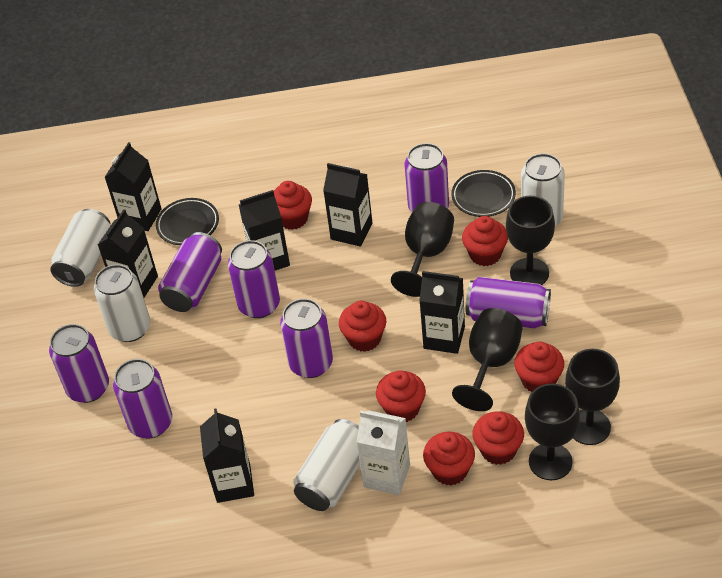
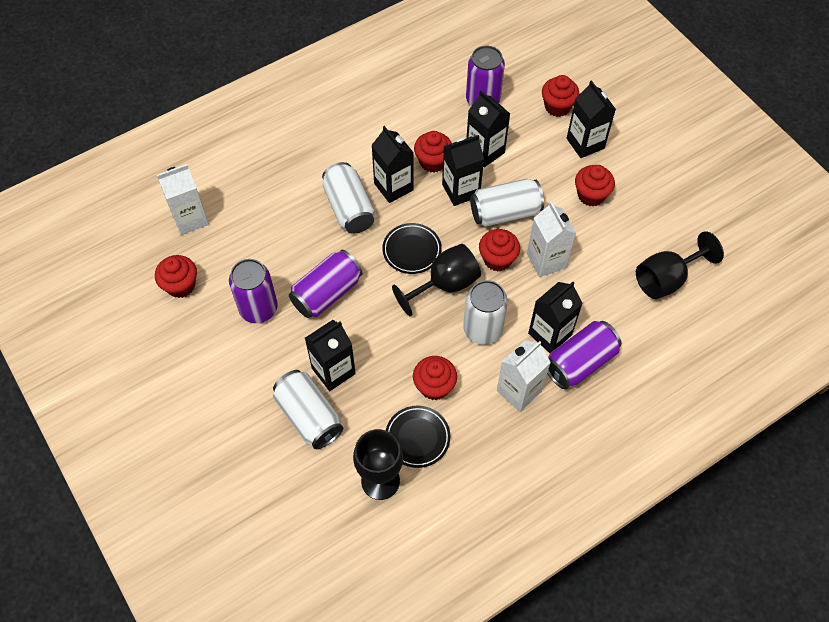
black goblet: 5 -> 3
purple can: 7 -> 4
red cupcake: 7 -> 6
white carton: 1 -> 3

